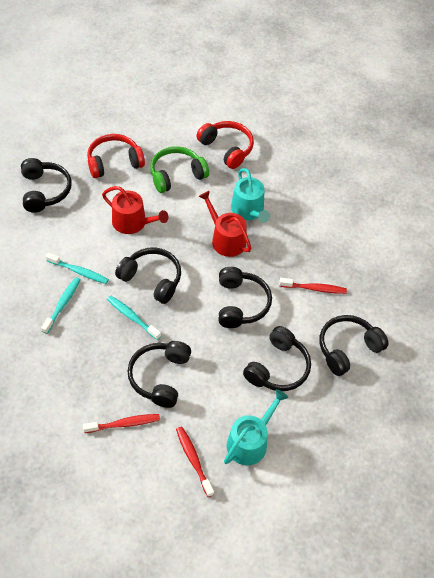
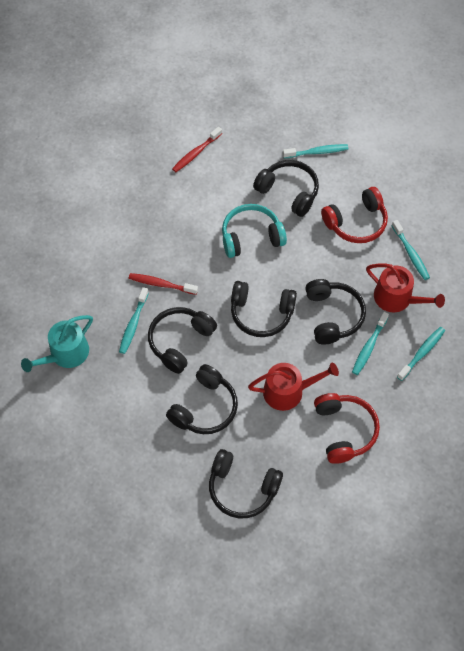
green headphones: 1 -> 0
red toothbrush: 3 -> 2
turquoise headphones: 0 -> 1
turquoise toothbrush: 3 -> 5
turquoise watering can: 2 -> 1

